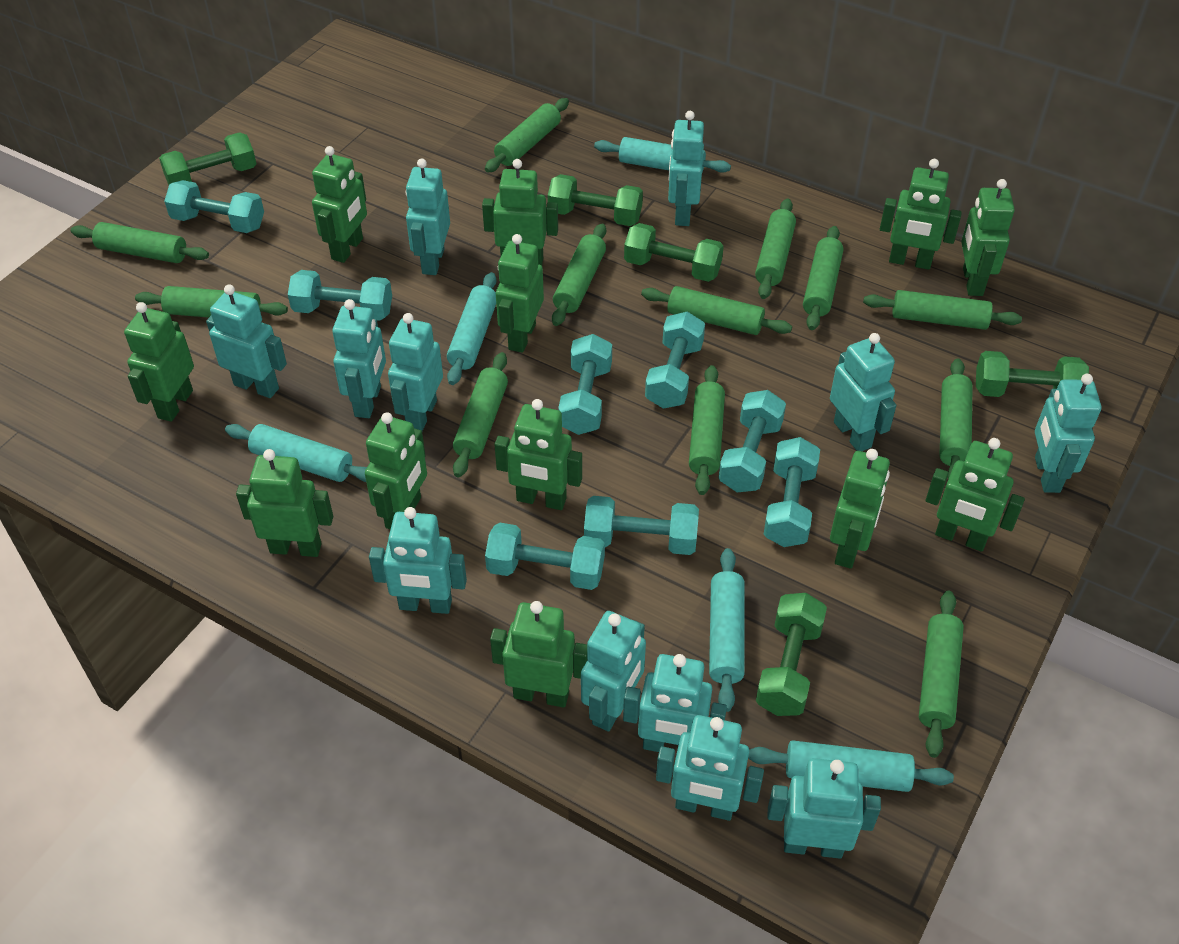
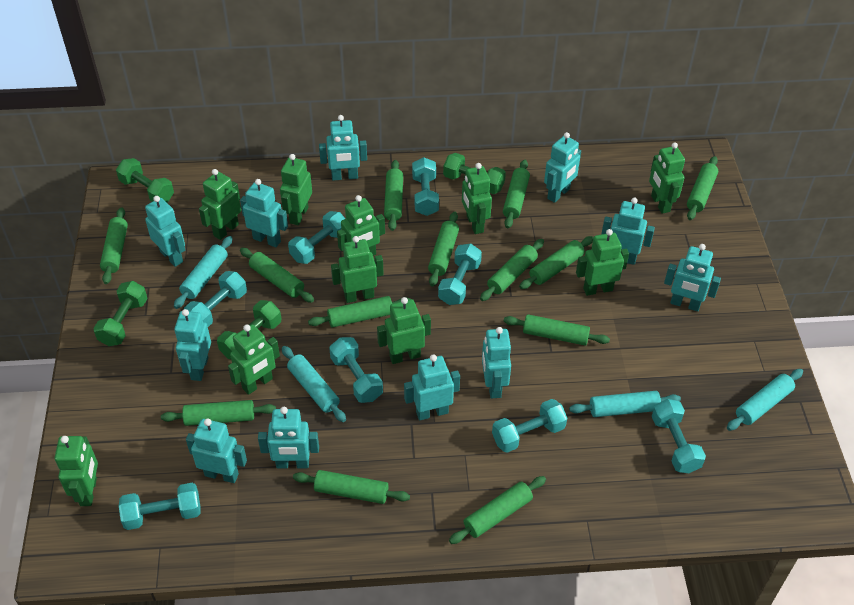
green dumbbell: 5 -> 4
green robot: 12 -> 10
green rolling pin: 12 -> 13
turquoise robot: 12 -> 11
turquoise rolling pin: 5 -> 4

